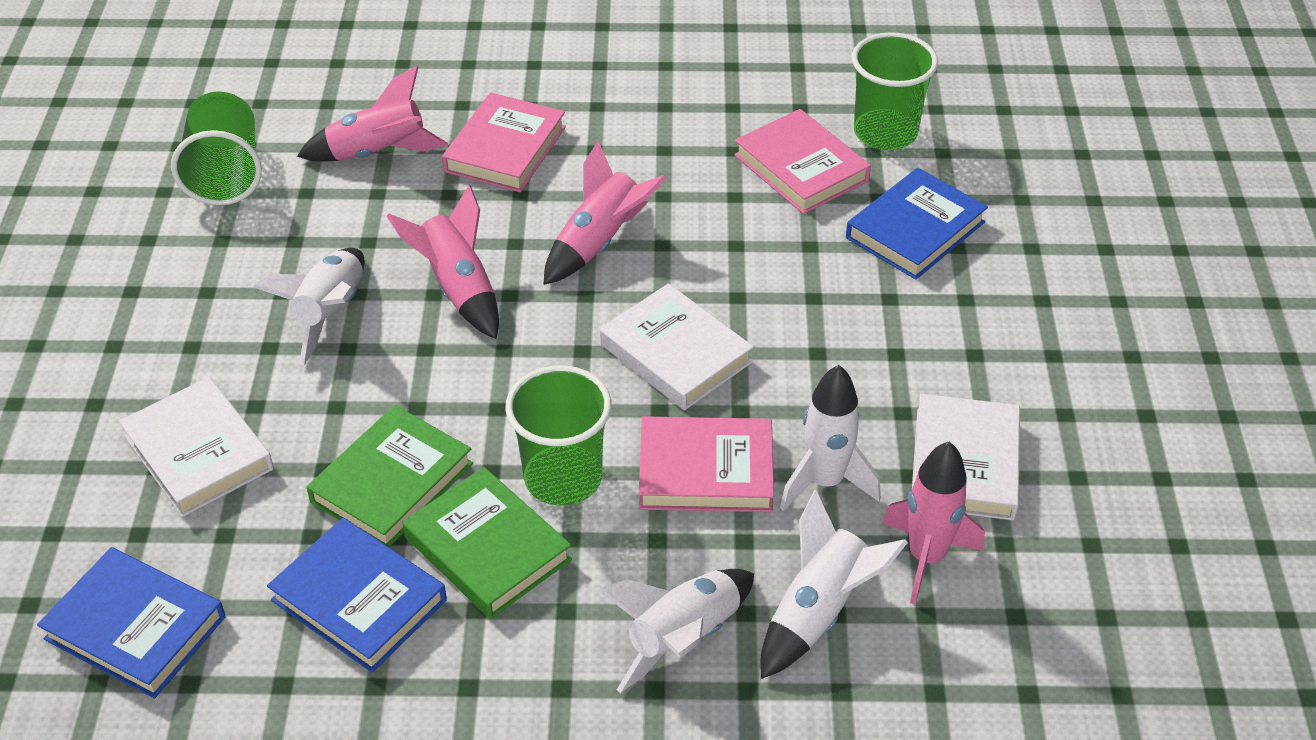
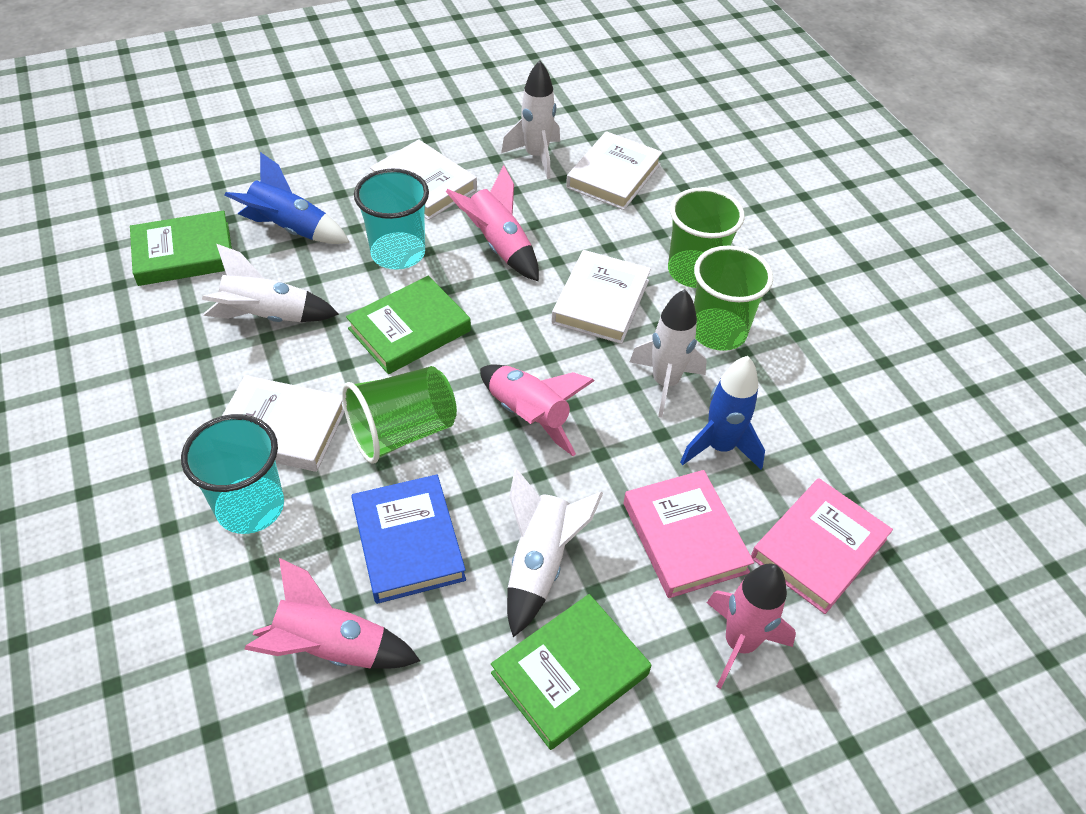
blue book: 3 -> 1
blue rocket: 0 -> 2
green book: 2 -> 3
pink book: 3 -> 2
turquoise cup: 0 -> 2
white book: 3 -> 4

